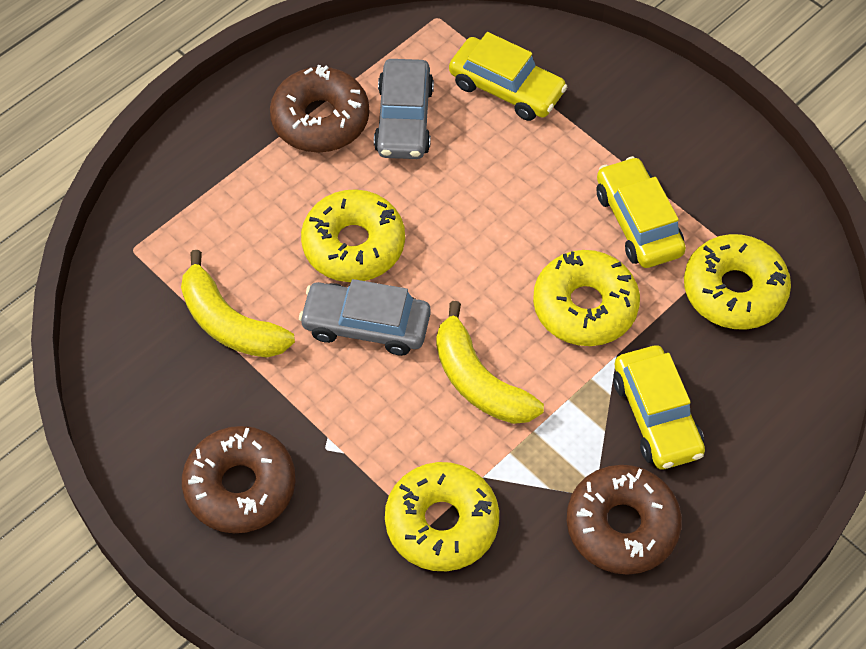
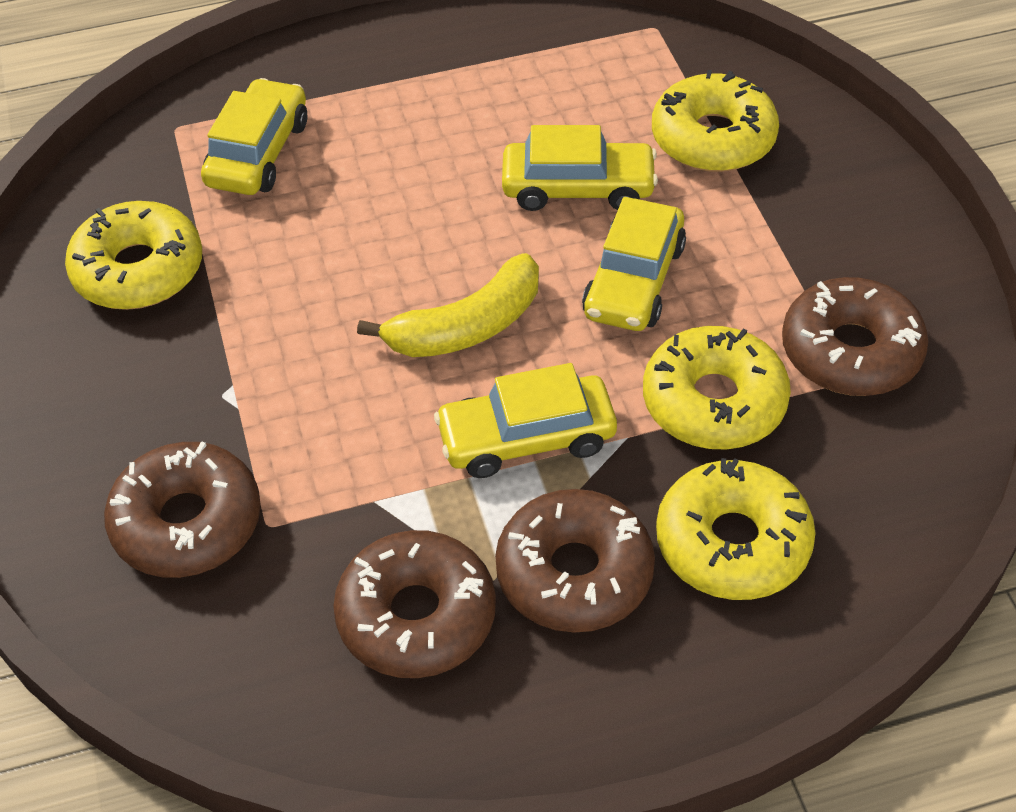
brown donut: 3 -> 4
grey car: 2 -> 0
yellow banana: 2 -> 1
yellow car: 3 -> 4

